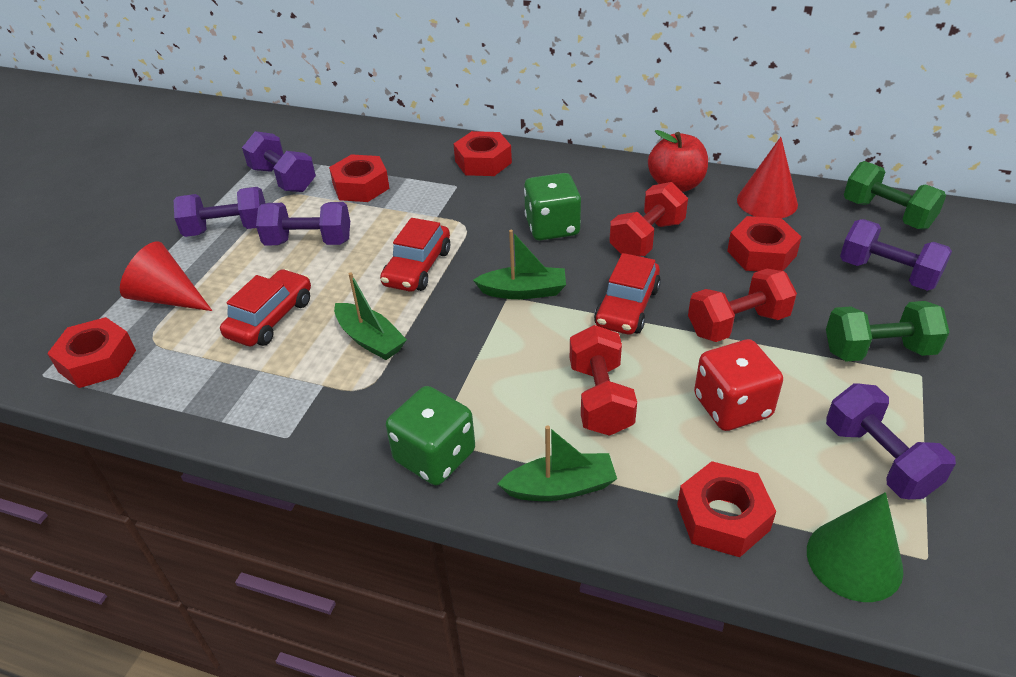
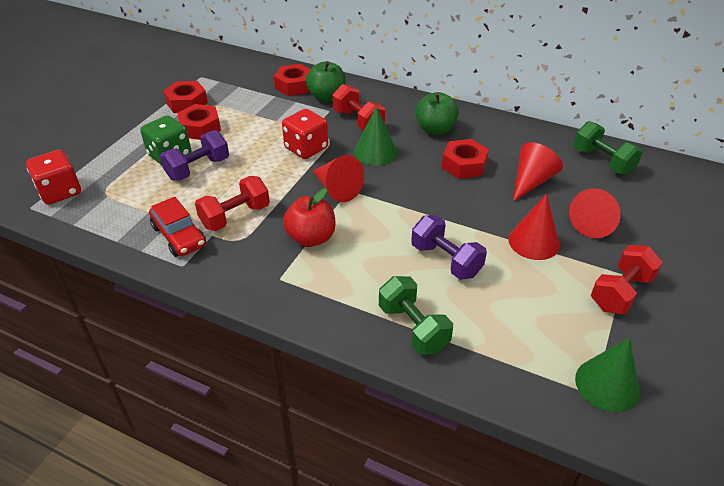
green apple: 0 -> 2
green boat: 3 -> 0
green cone: 1 -> 2
green dice: 2 -> 1
purple dumbbell: 5 -> 2
red car: 3 -> 1
red cone: 2 -> 4
red dice: 1 -> 2
red nut: 5 -> 4

